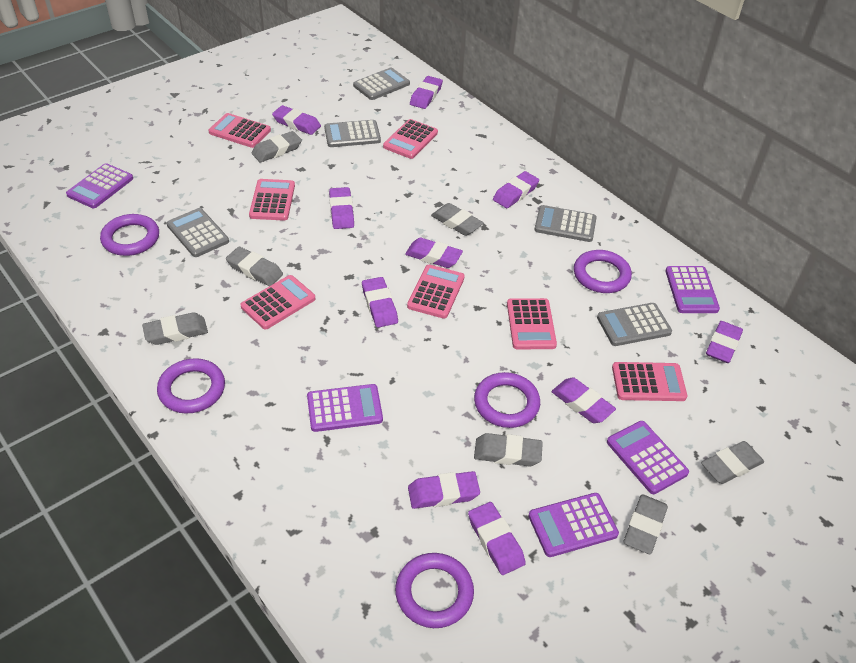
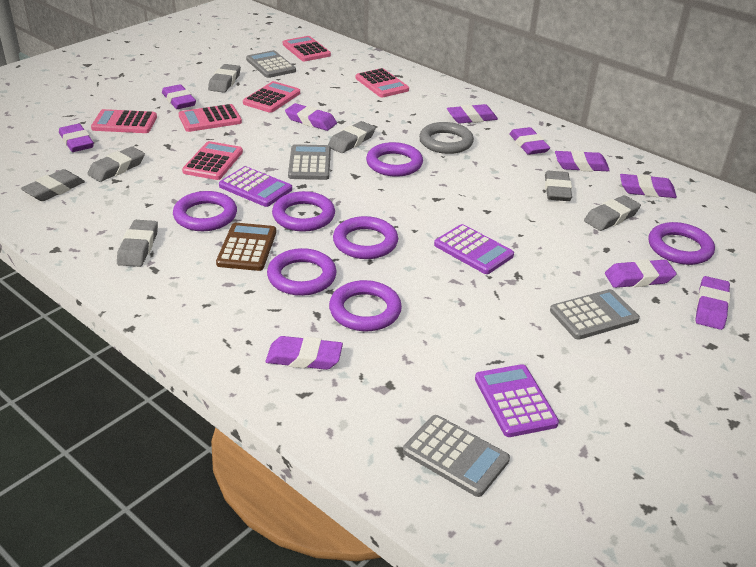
brown calculator: 0 -> 1
grey calculator: 5 -> 4
grey ring: 0 -> 1
pink calculator: 7 -> 6
purple calculator: 5 -> 3
purple ring: 5 -> 7

